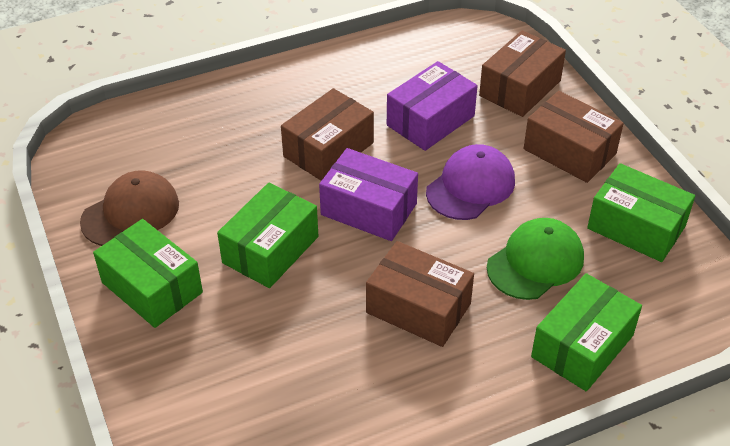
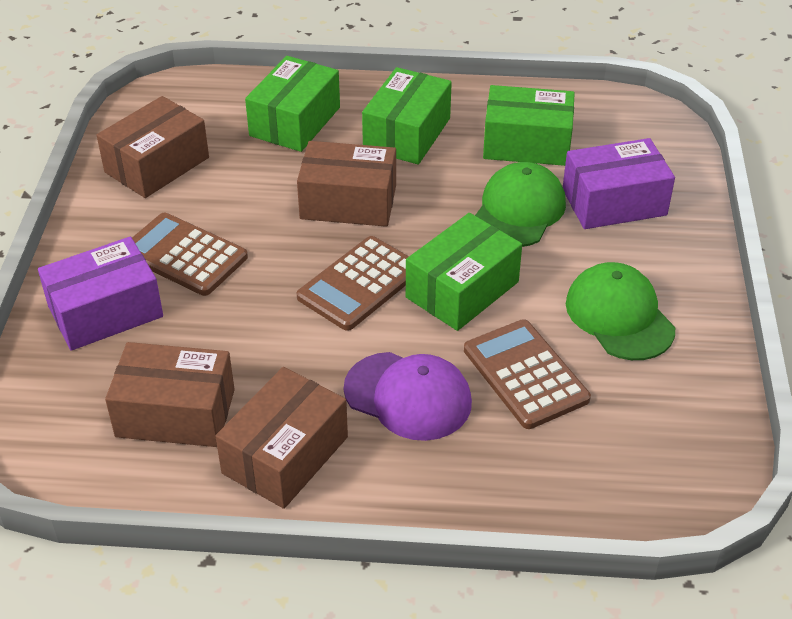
brown calculator: 0 -> 3
brown cap: 1 -> 0
green cap: 1 -> 2

